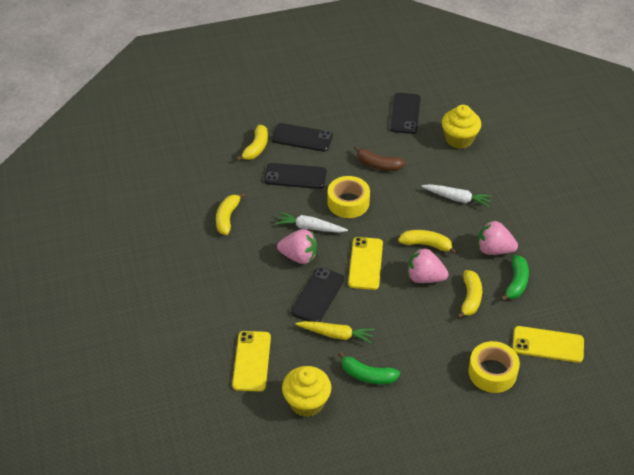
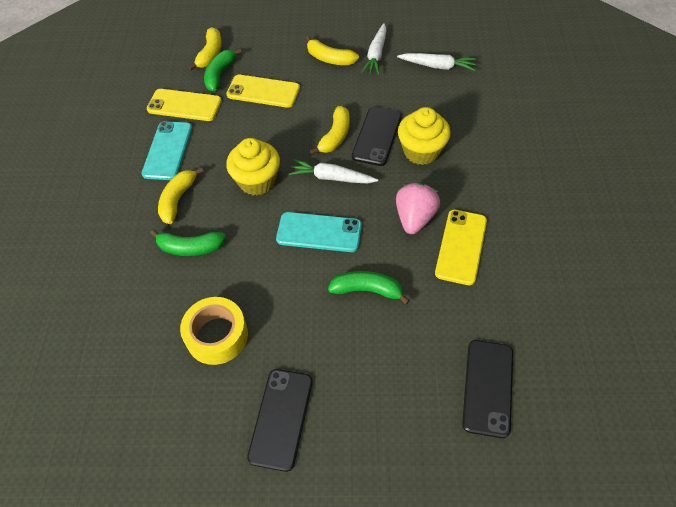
black phone: 4 -> 3
brown banana: 1 -> 0
green banana: 2 -> 3
pink strawberry: 3 -> 1
turquoise phone: 0 -> 2
white carrot: 2 -> 3
yellow carrot: 1 -> 0
yellow tape: 2 -> 1

